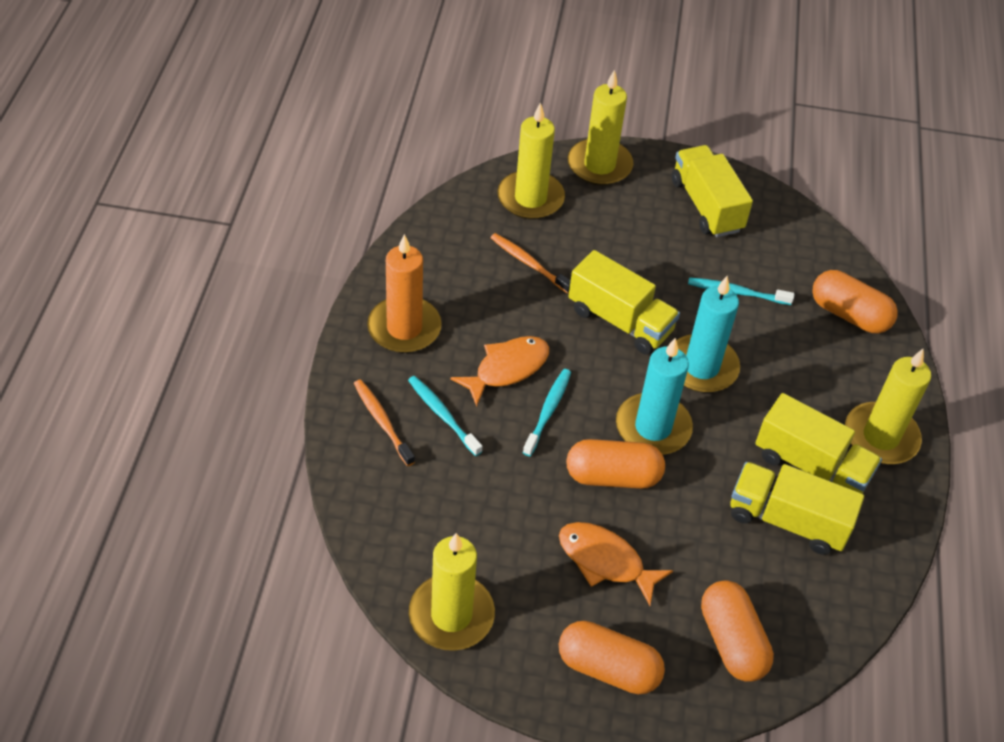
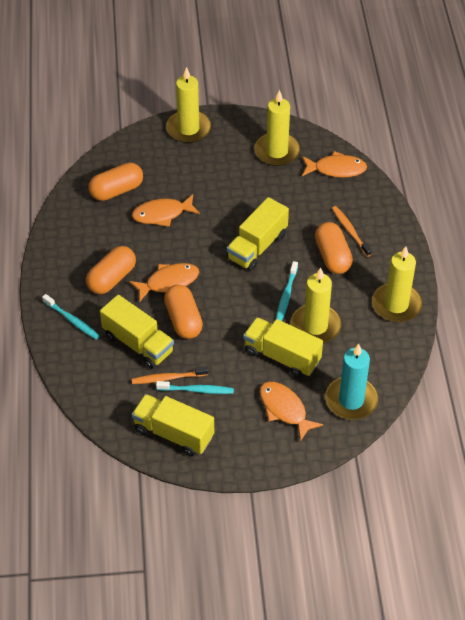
orange candle: 1 -> 0
orange fish: 2 -> 4
turquoise candle: 2 -> 1

